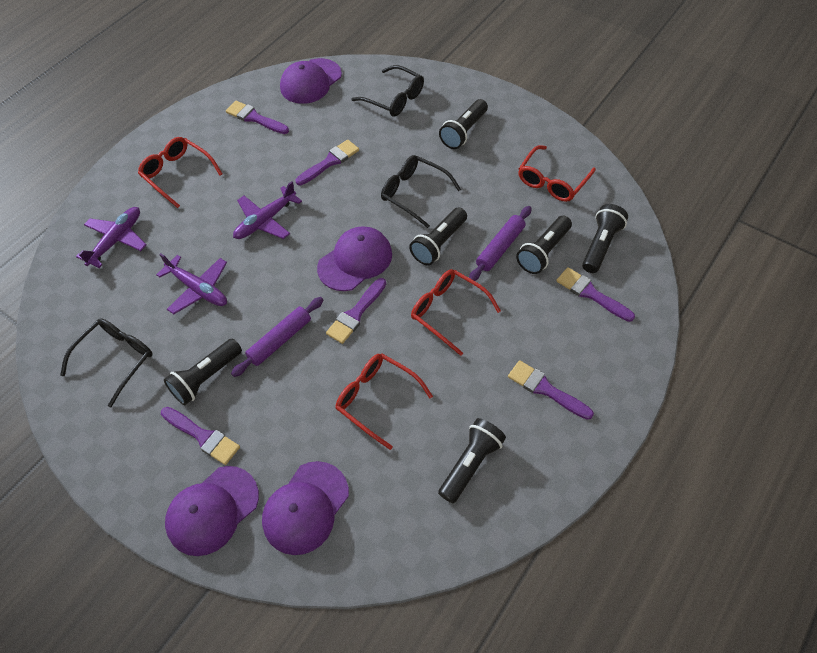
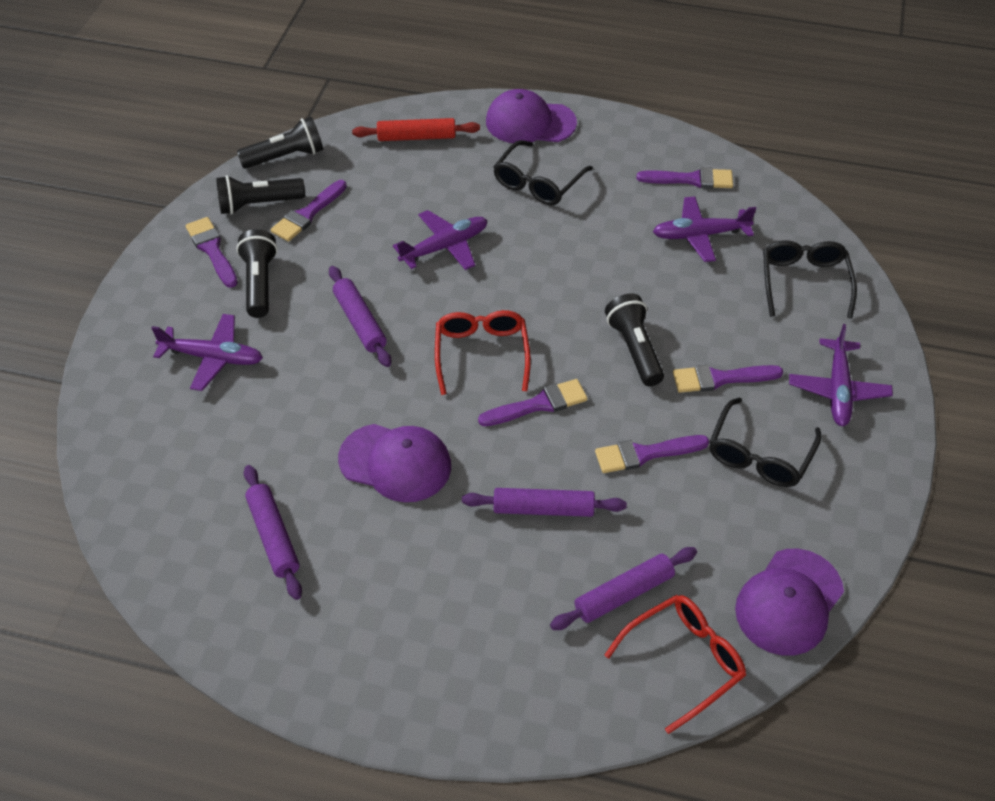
black flashlight: 6 -> 4
purple cap: 4 -> 3
purple plane: 3 -> 4
purple rolling pin: 2 -> 4
red glasses: 4 -> 2
red rolling pin: 0 -> 1

